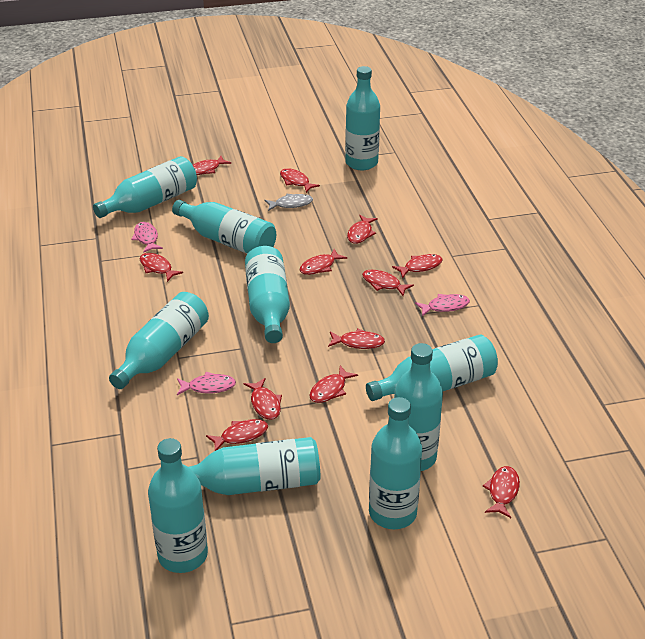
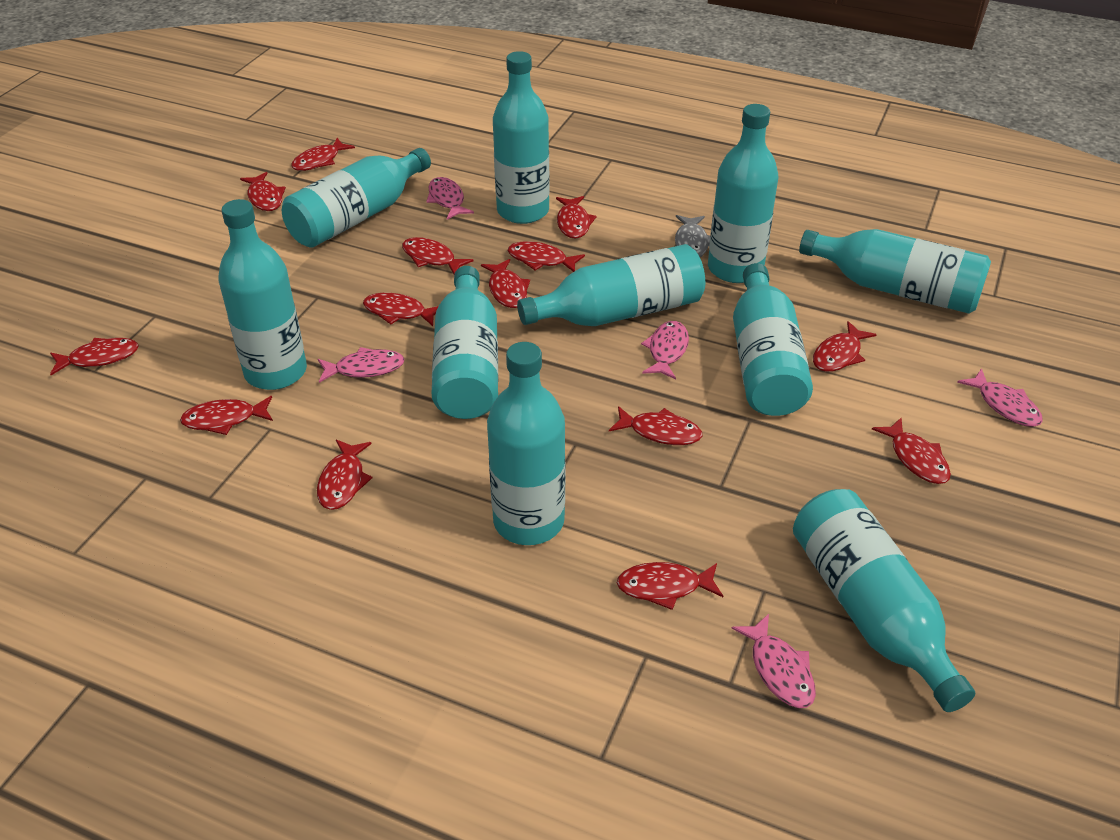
pink fish: 3 -> 5
red fish: 12 -> 14

